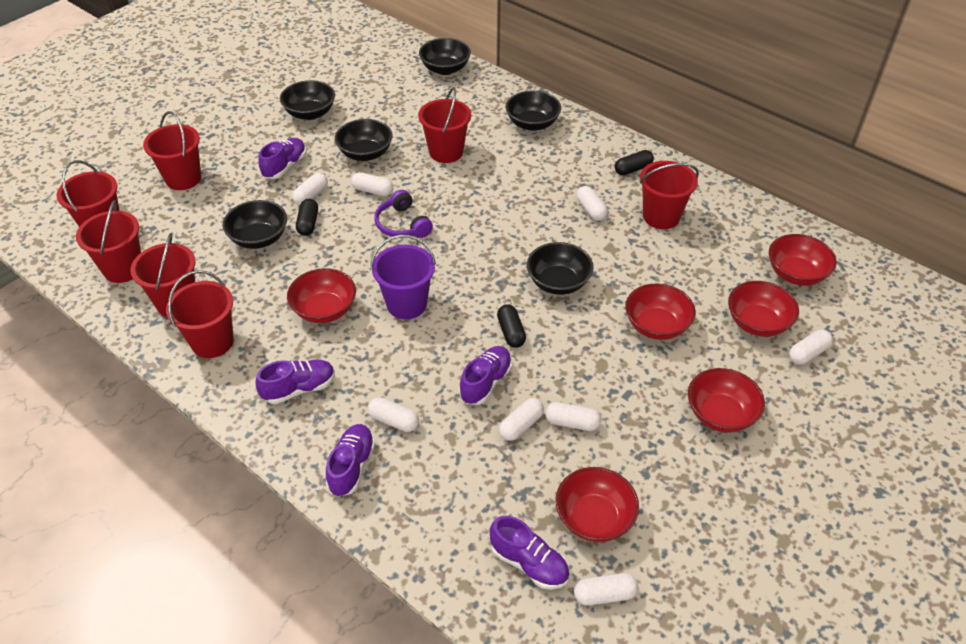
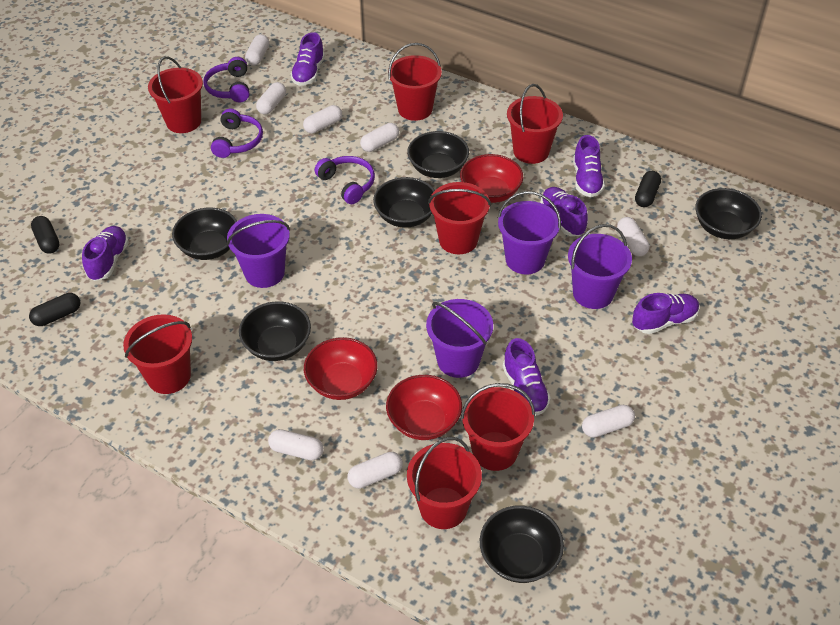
purple bucket: 1 -> 4
purple headphones: 1 -> 3
purple shoe: 5 -> 6
red bowl: 6 -> 3

